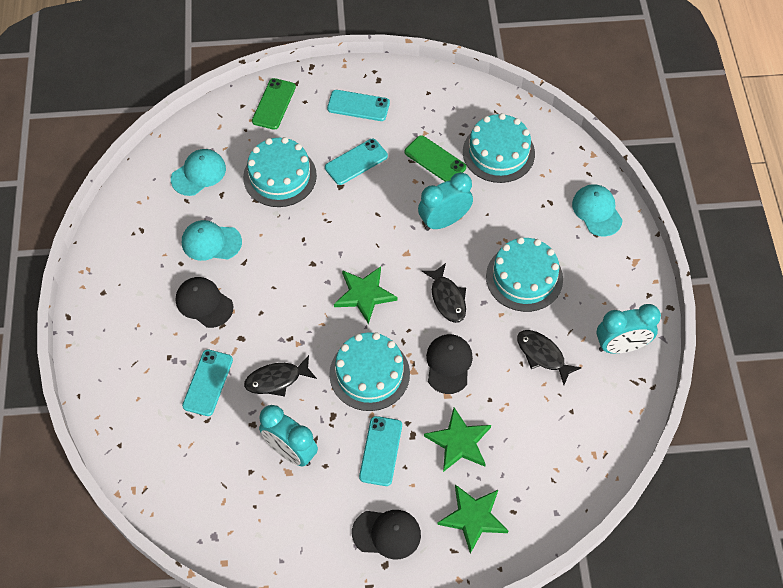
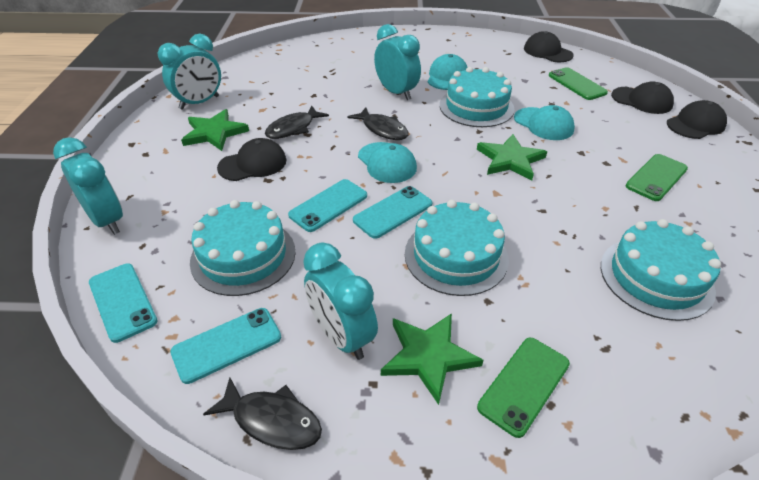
black cap: 3 -> 4
green phone: 2 -> 3
turquoise clock: 3 -> 4

